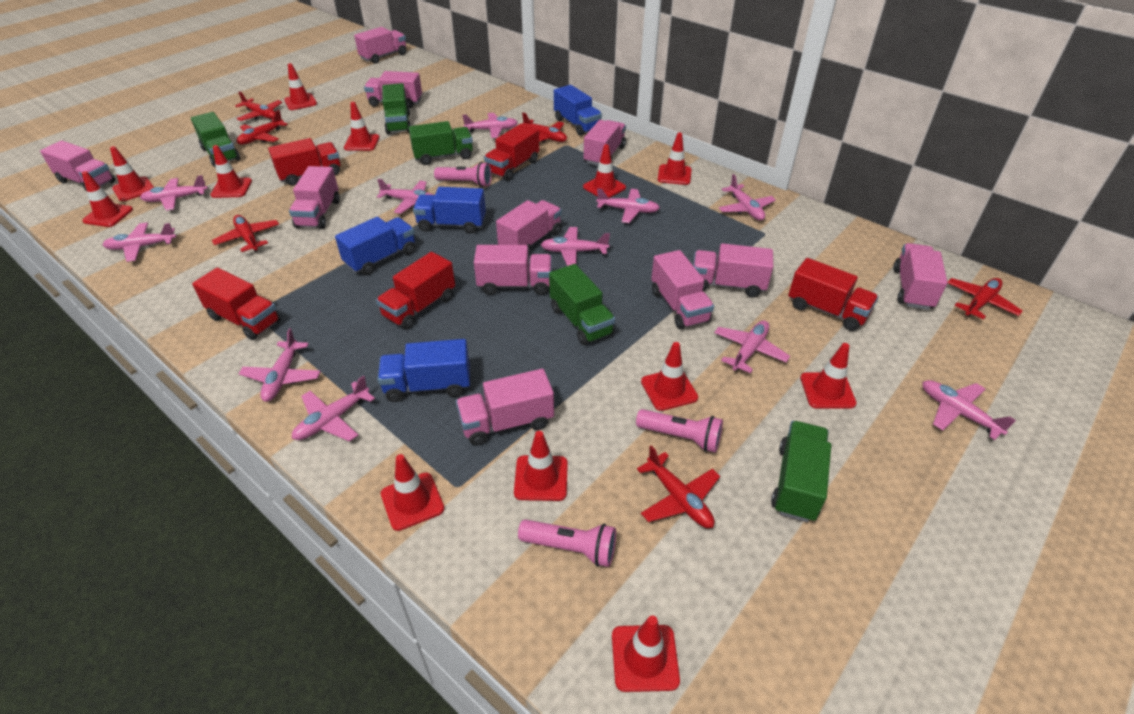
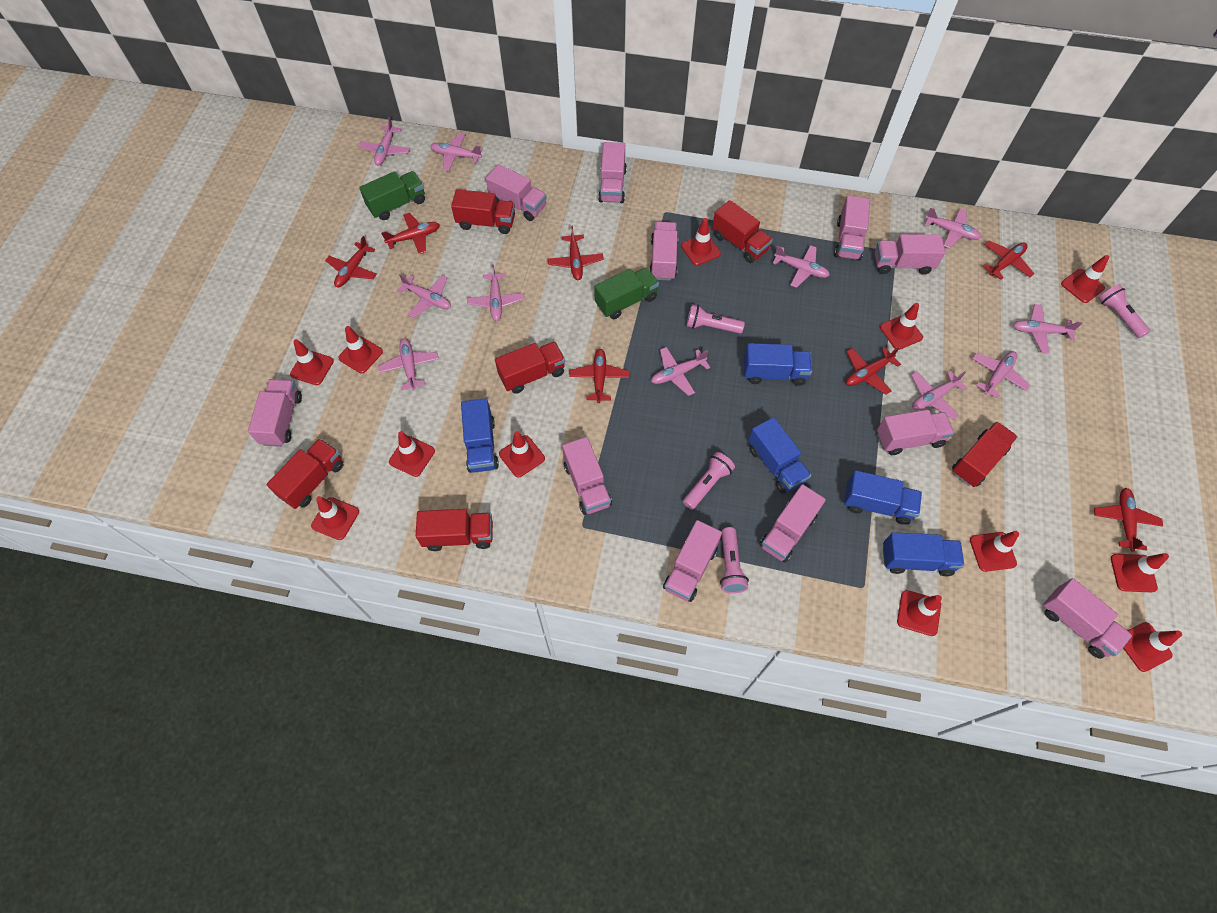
blue truck: 4 -> 5
green truck: 5 -> 2
pink flashlight: 3 -> 4
red plane: 6 -> 7
red truck: 5 -> 6

